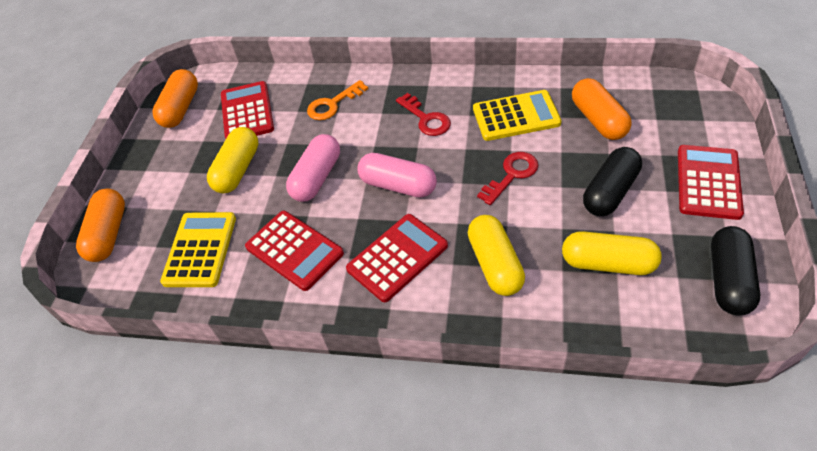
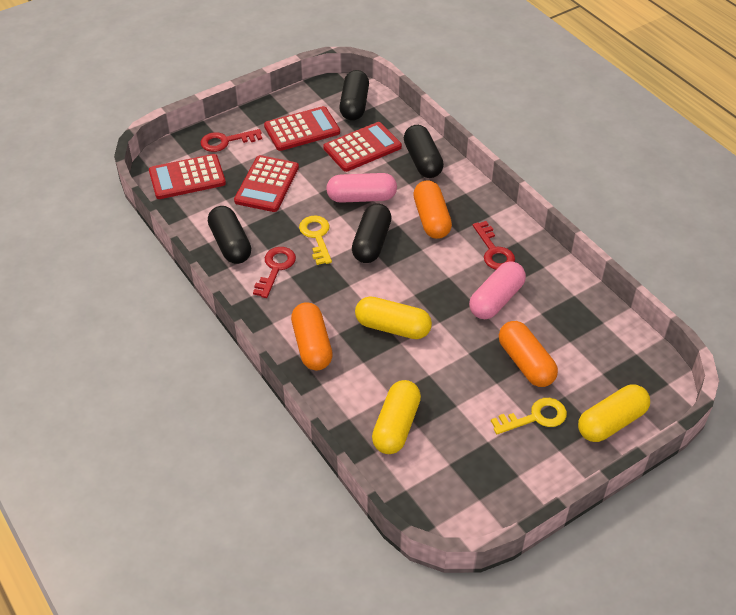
black capsule: 2 -> 4
orange key: 1 -> 0
red key: 2 -> 3
yellow calculator: 2 -> 0
yellow key: 0 -> 2

